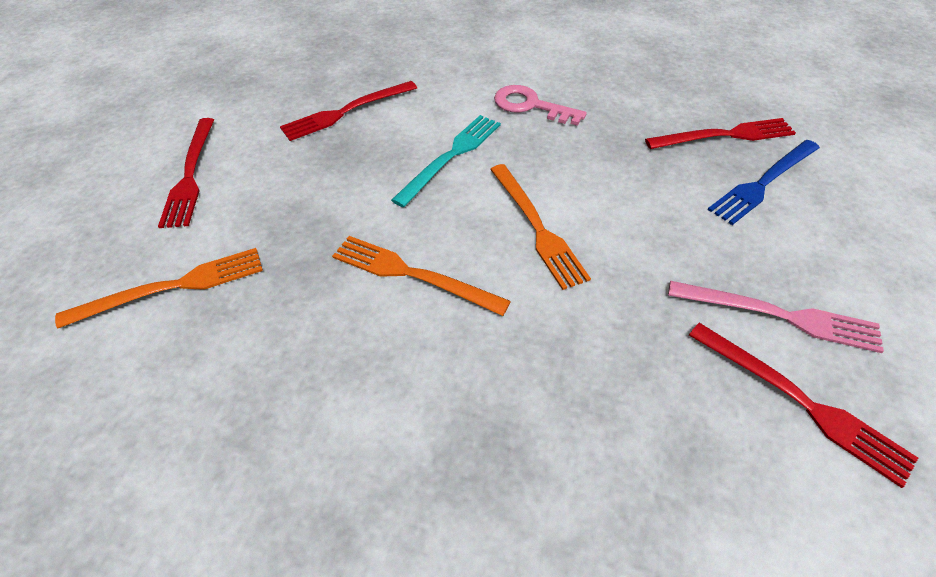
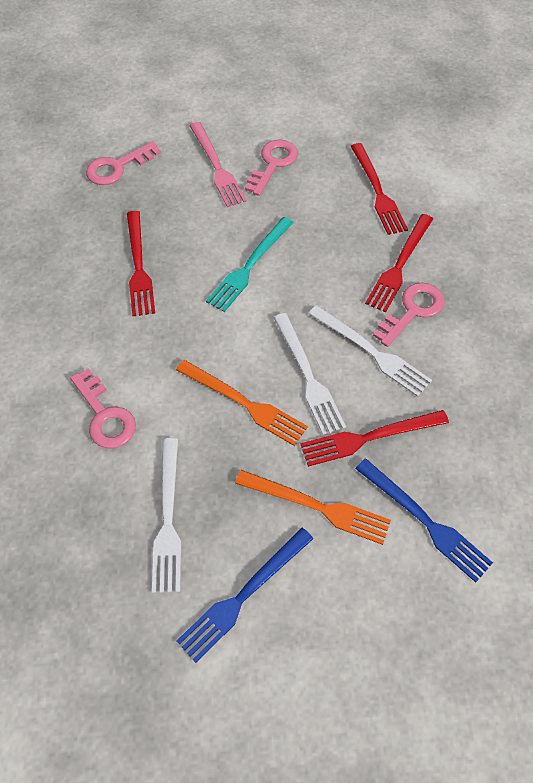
blue fork: 1 -> 2
orange fork: 3 -> 2
pink key: 1 -> 4
white fork: 0 -> 3

